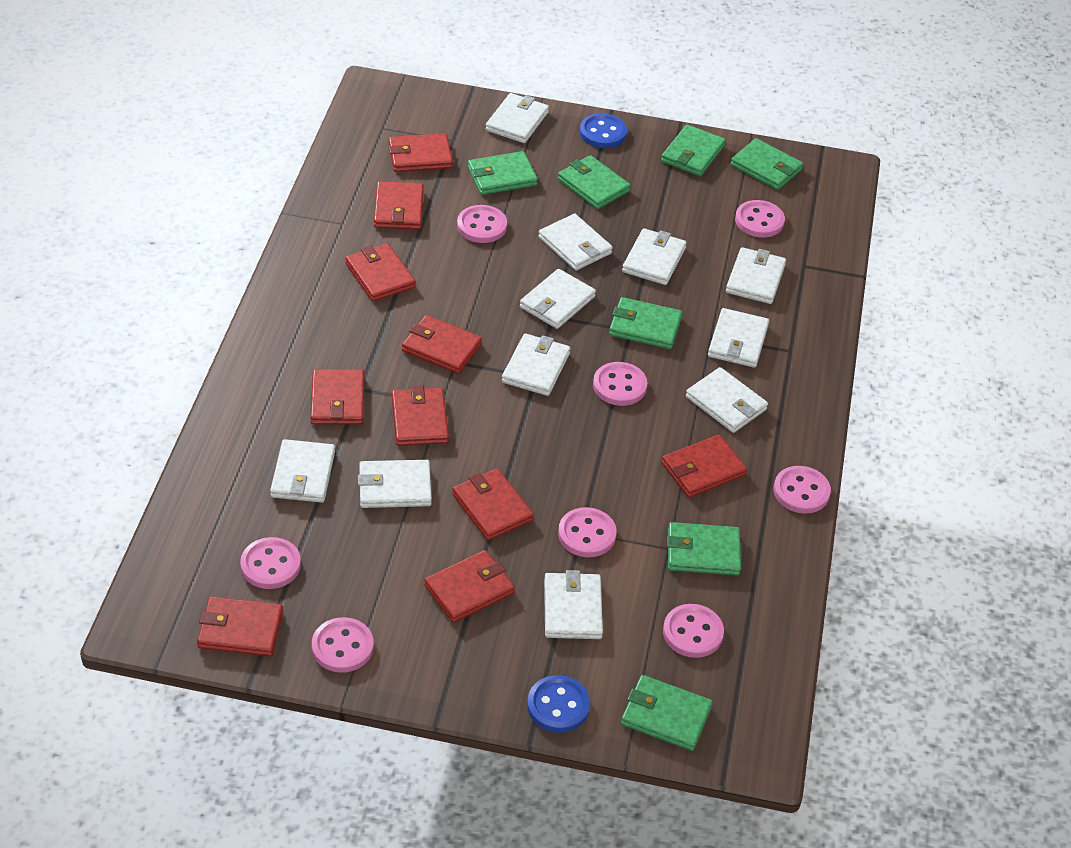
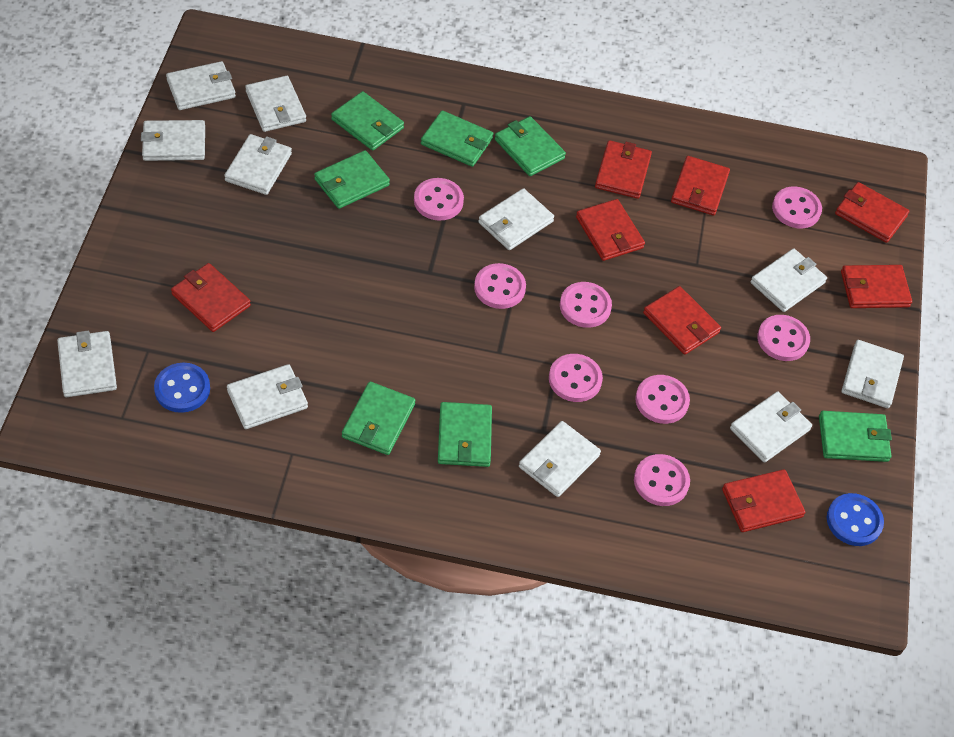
red wallet: 10 -> 8

